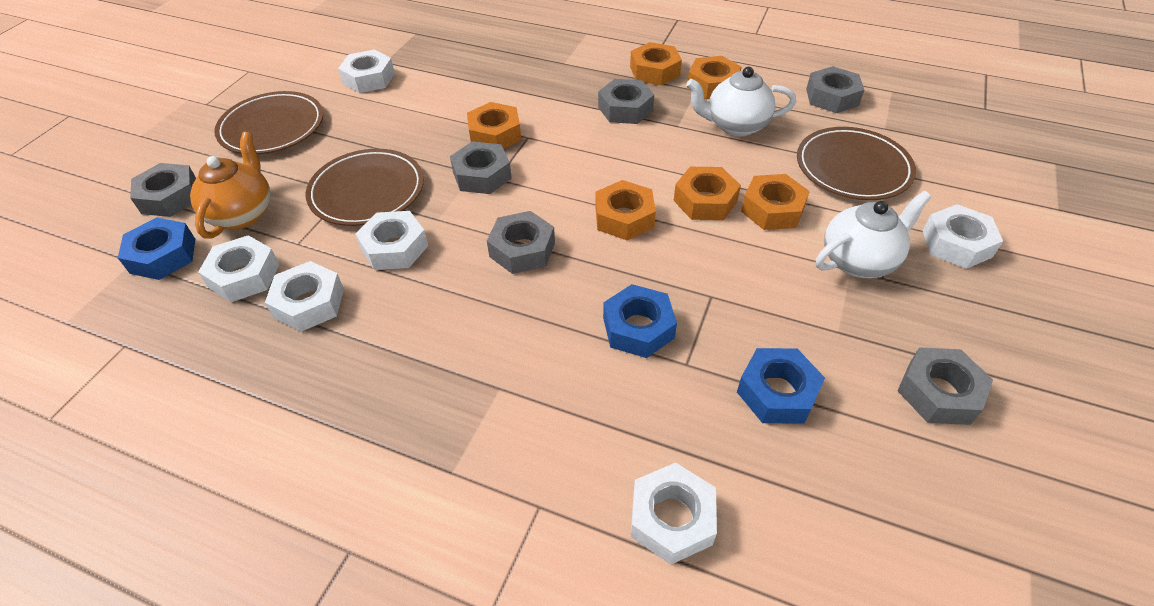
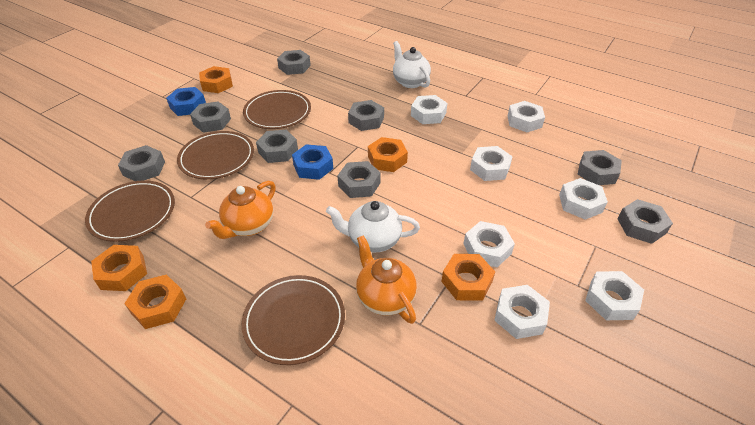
blue nut: 3 -> 2
brown plate: 3 -> 4
grey nut: 6 -> 8
orange nut: 6 -> 5
orange teapot: 1 -> 2
white nut: 6 -> 7

